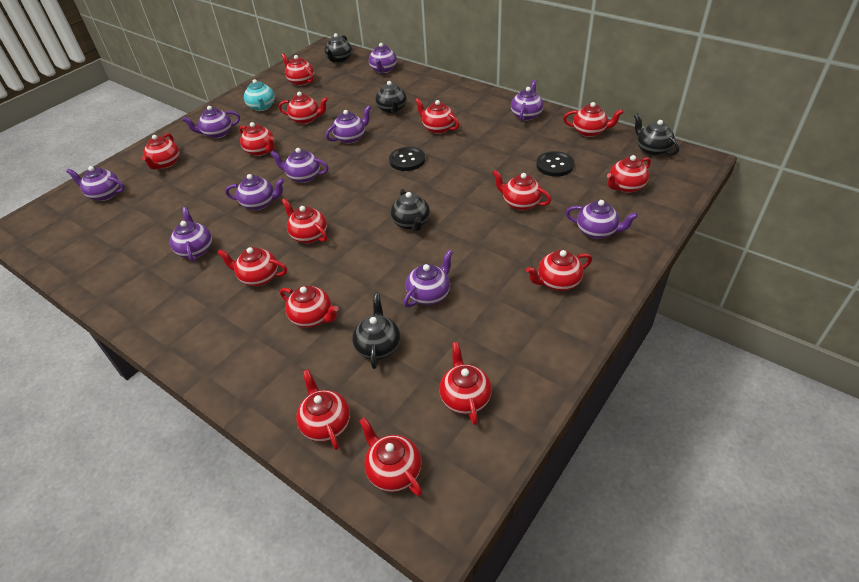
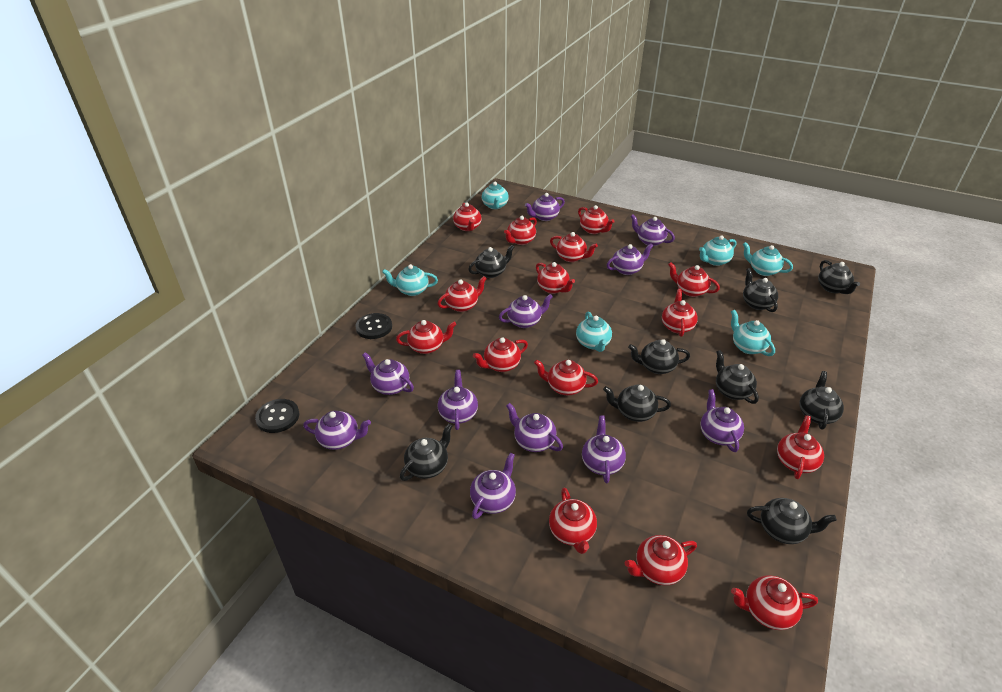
black teapot: 5 -> 9
purple teapot: 10 -> 11
turquoise teapot: 1 -> 6

